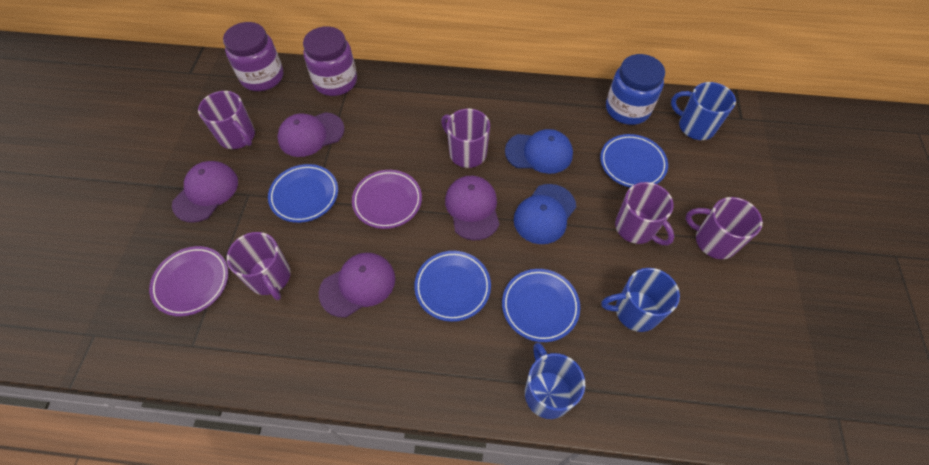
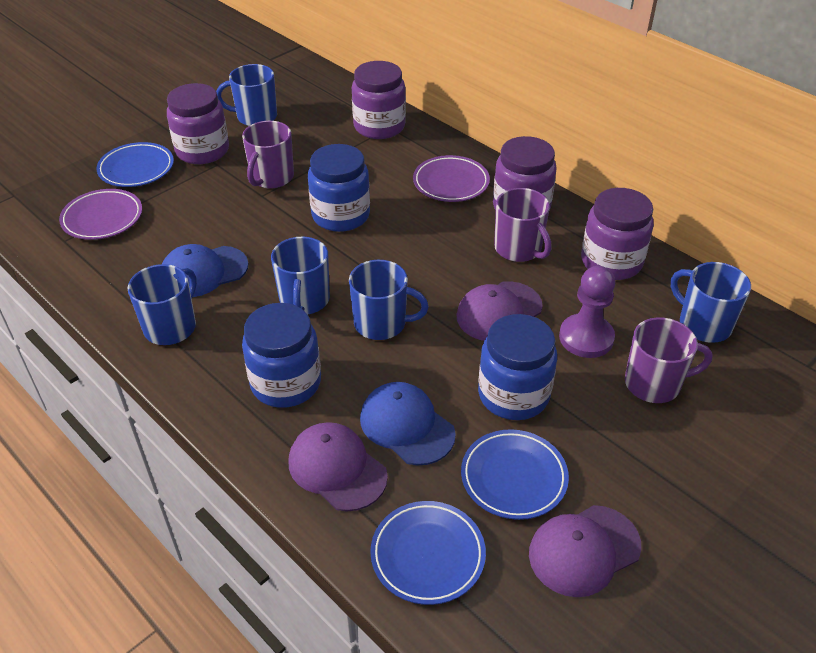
blue jar: 1 -> 3
blue mug: 3 -> 5
blue plate: 4 -> 3
purple cap: 4 -> 3
purple jar: 2 -> 4
purple mug: 5 -> 3
purple pawn: 0 -> 1

